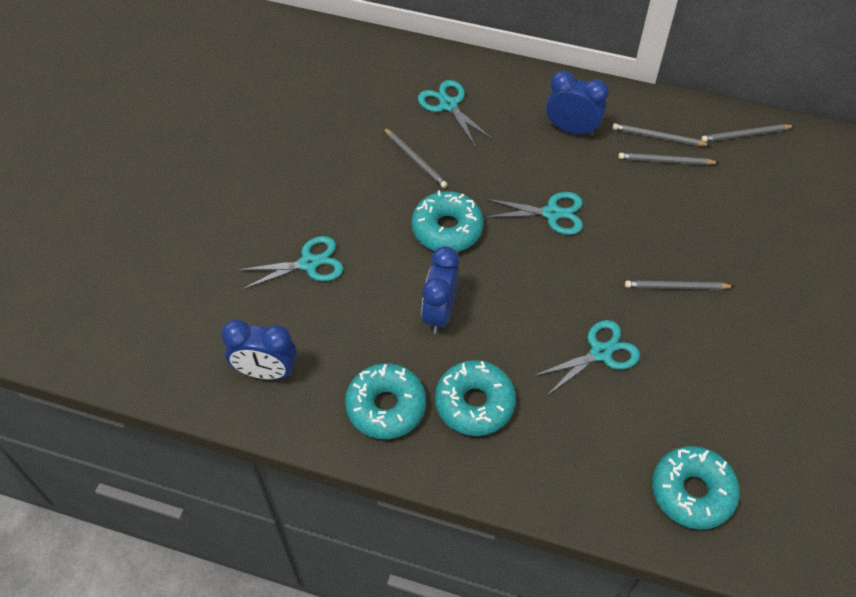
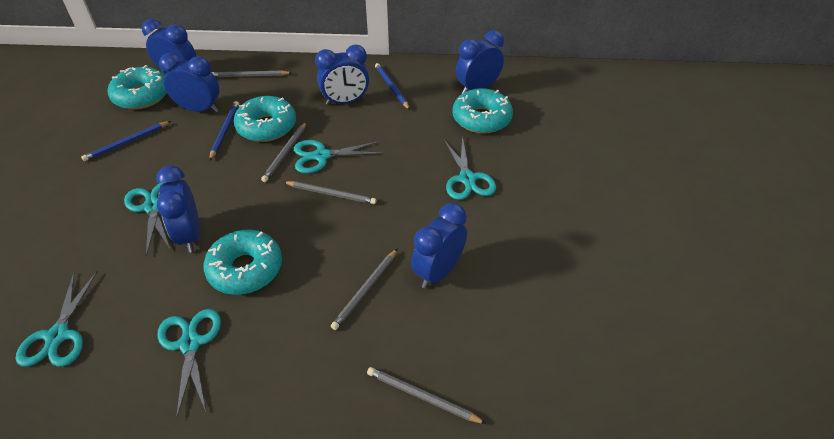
blue clock: 3 -> 6
blue pencil: 0 -> 3
turquoise scissors: 4 -> 5

